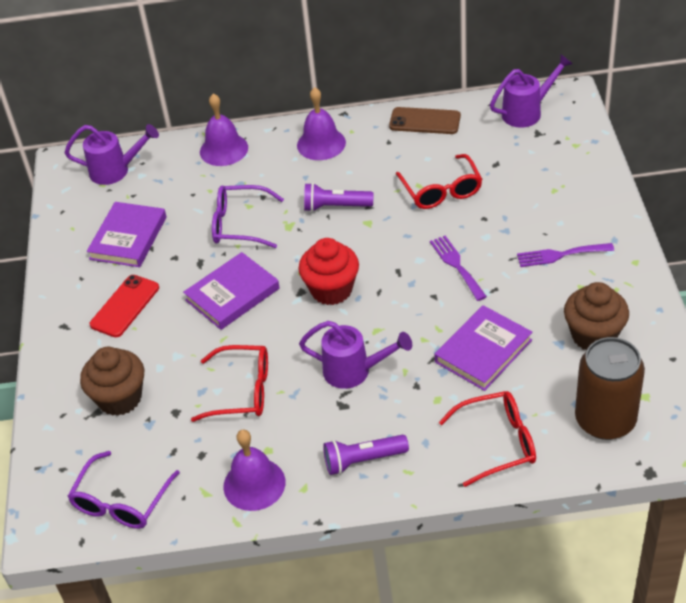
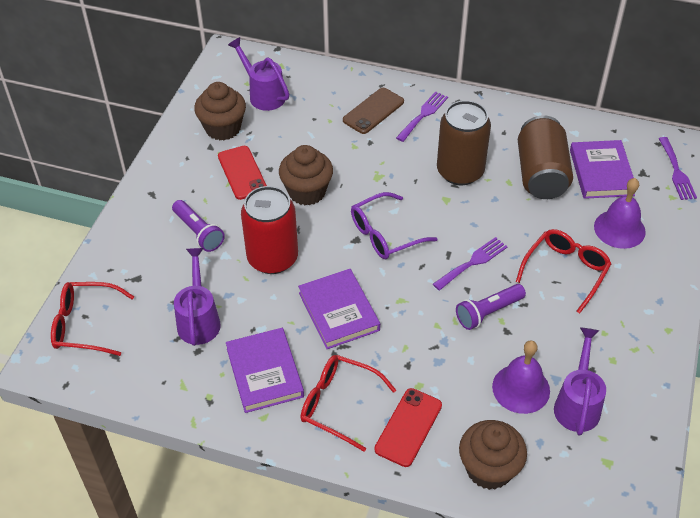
brown can: 1 -> 2
brown cupcake: 2 -> 3
purple bell: 3 -> 2
purple fork: 2 -> 3
purple glasses: 2 -> 1
red can: 0 -> 1
red cupcake: 1 -> 0
red phone: 1 -> 2

